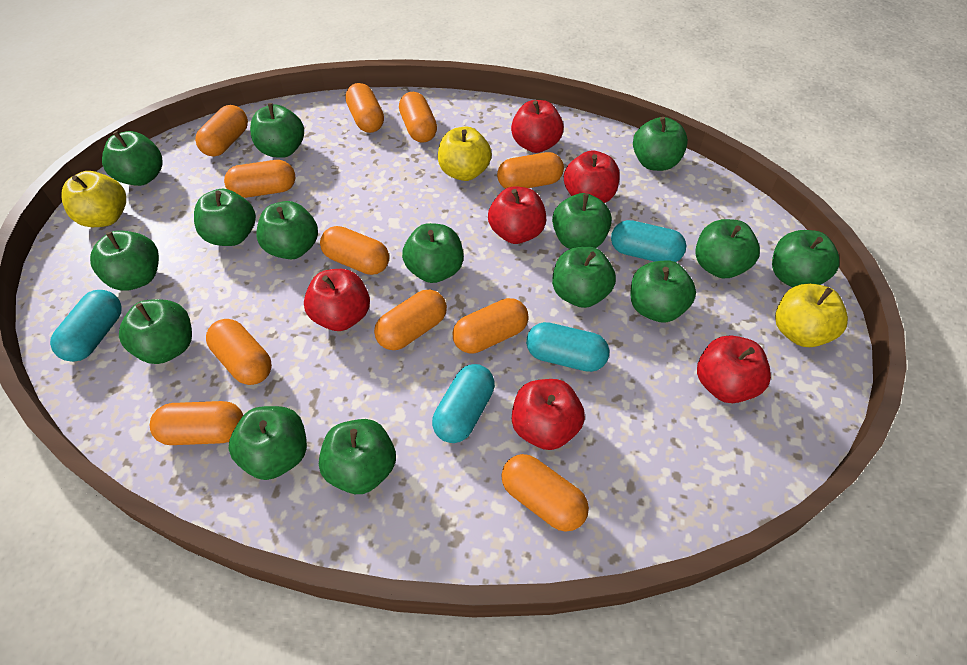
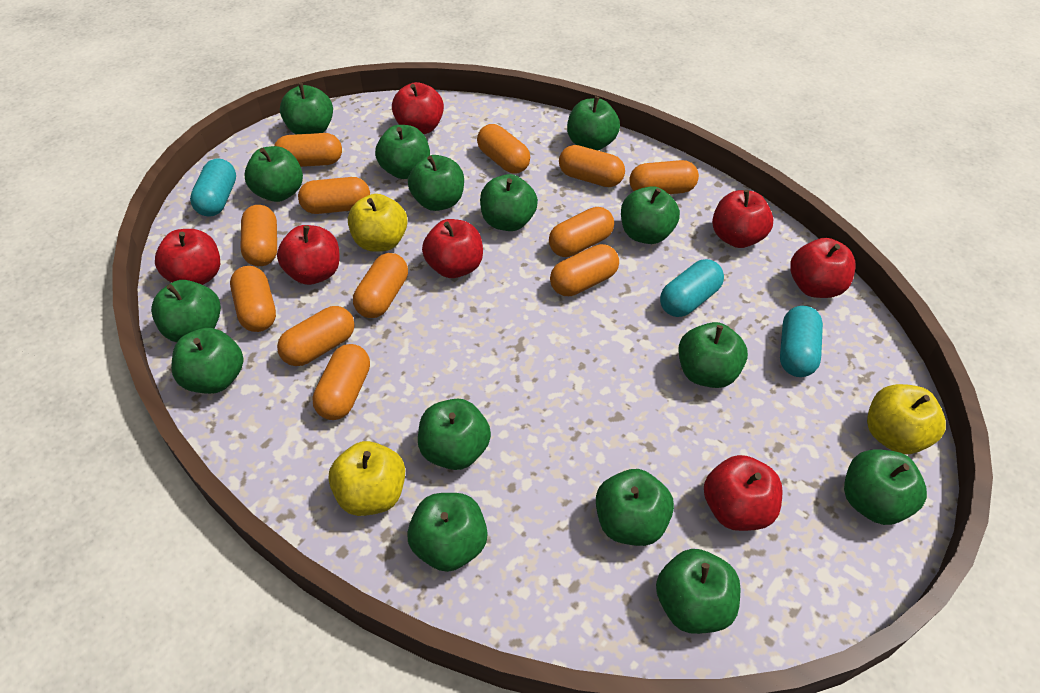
orange capsule: 11 -> 12
red apple: 6 -> 7
turquoise capsule: 4 -> 3

